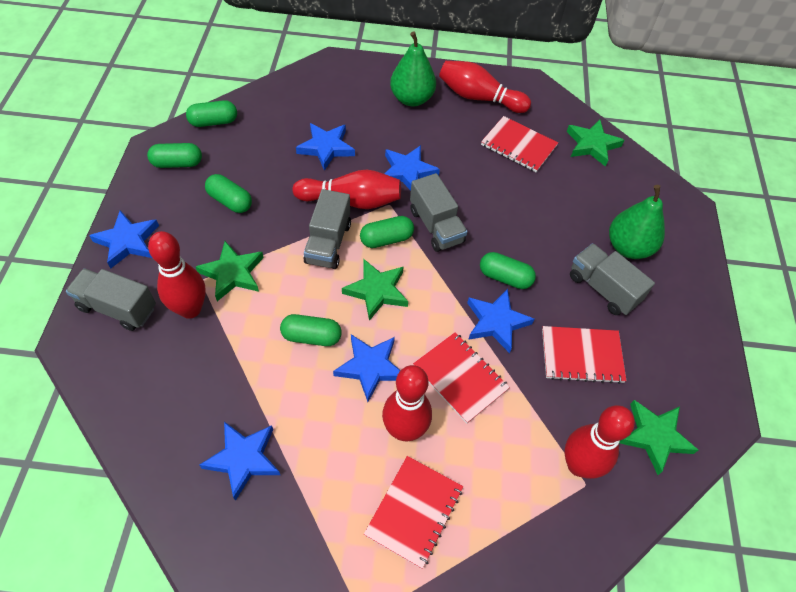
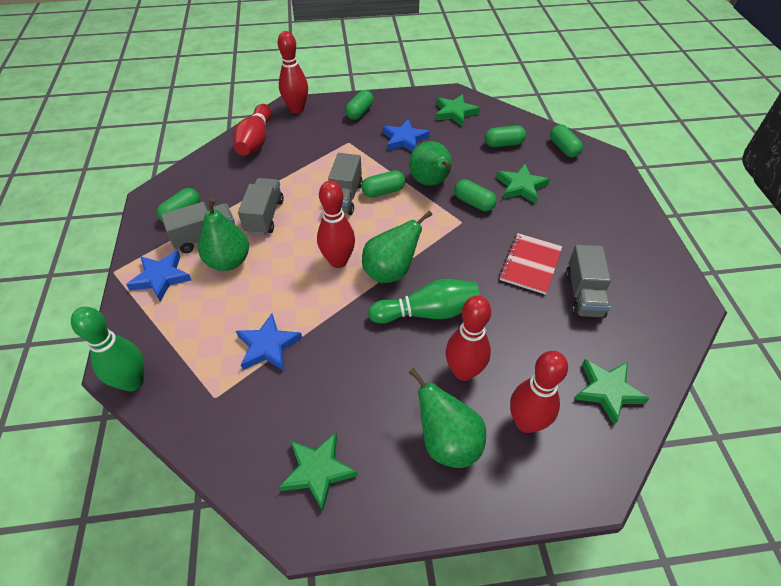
blue star: 6 -> 3
green bowling pin: 0 -> 2
green pear: 2 -> 4
red notebook: 4 -> 1

